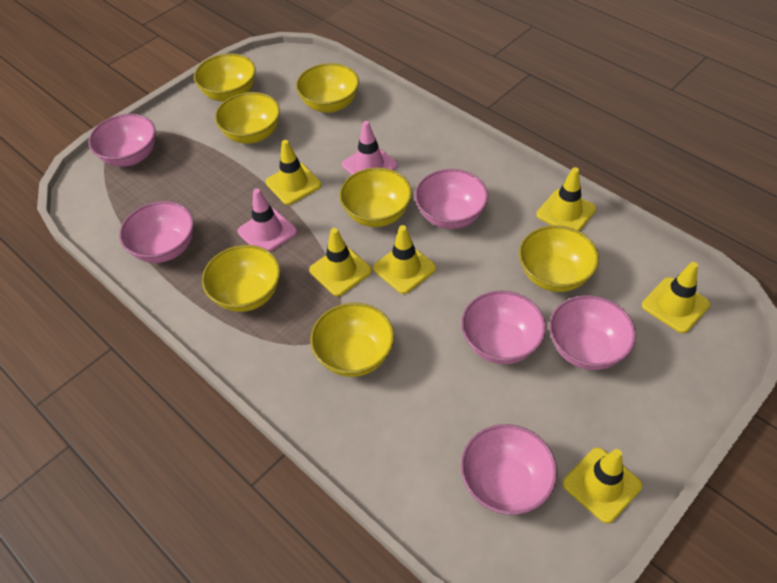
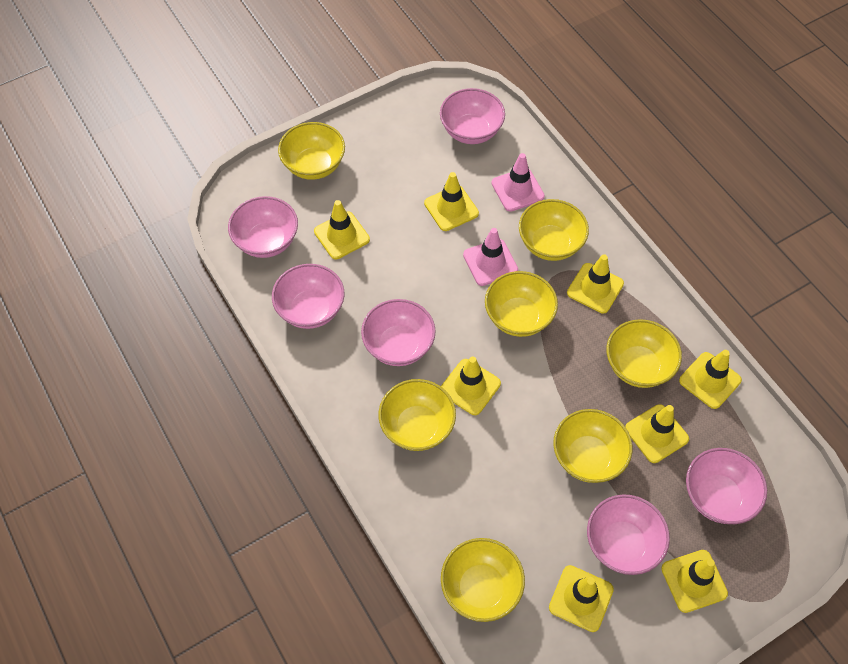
yellow traffic cone: 6 -> 8

